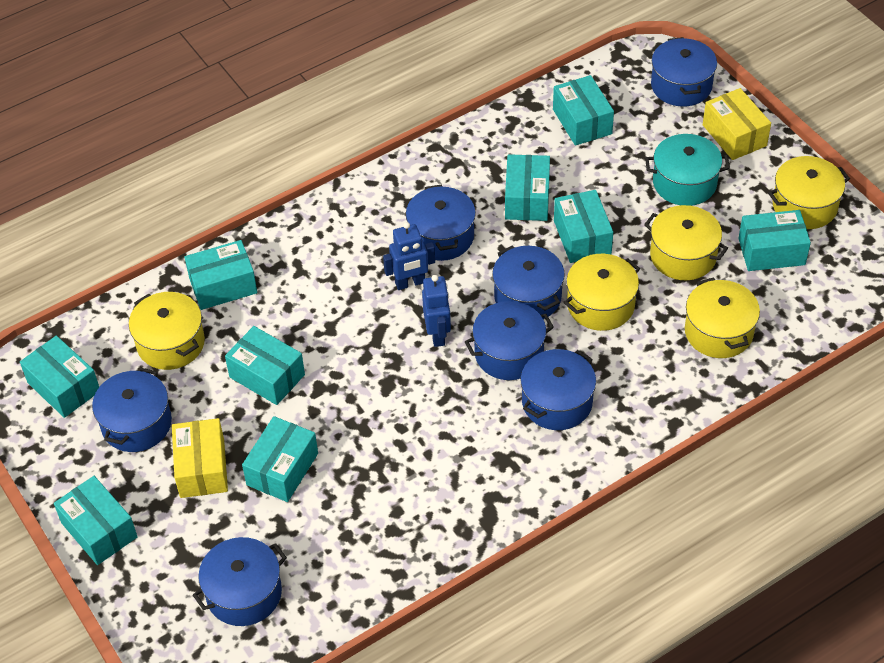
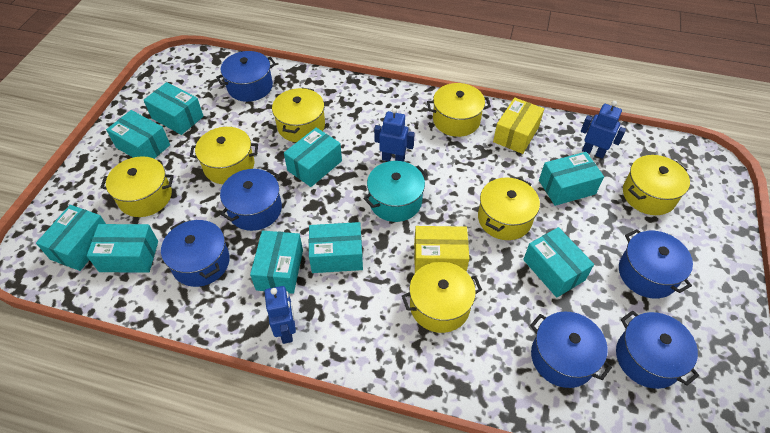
blue pot: 7 -> 6
blue robot: 2 -> 3
yellow pot: 5 -> 7

